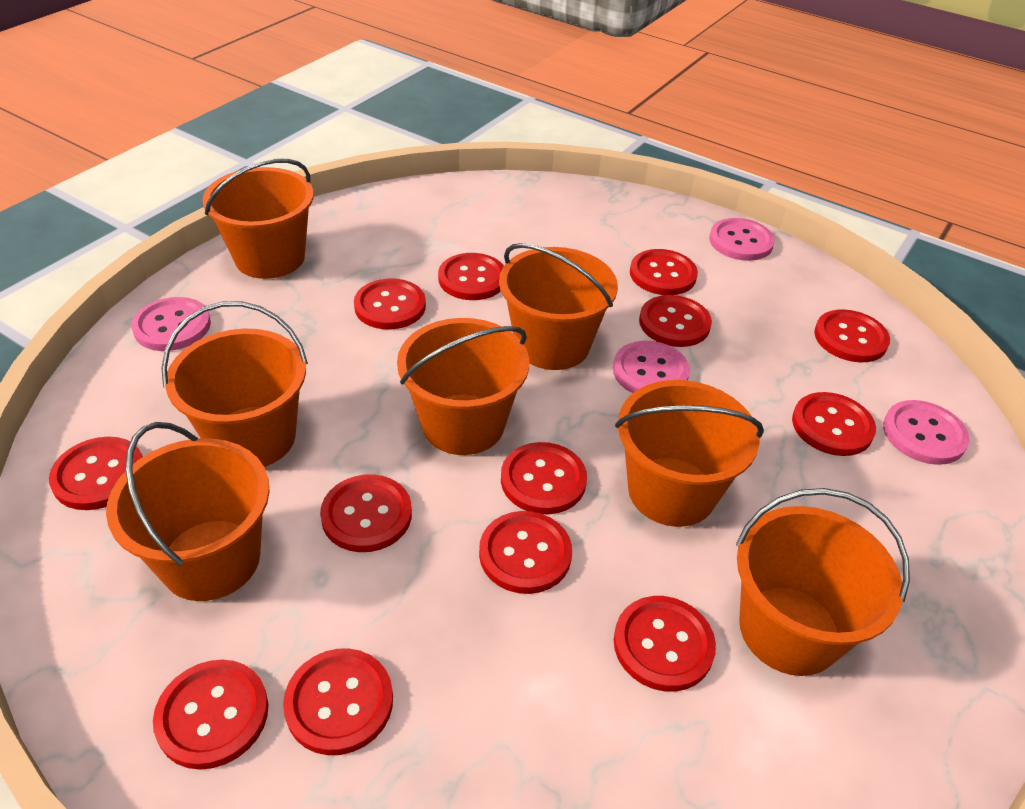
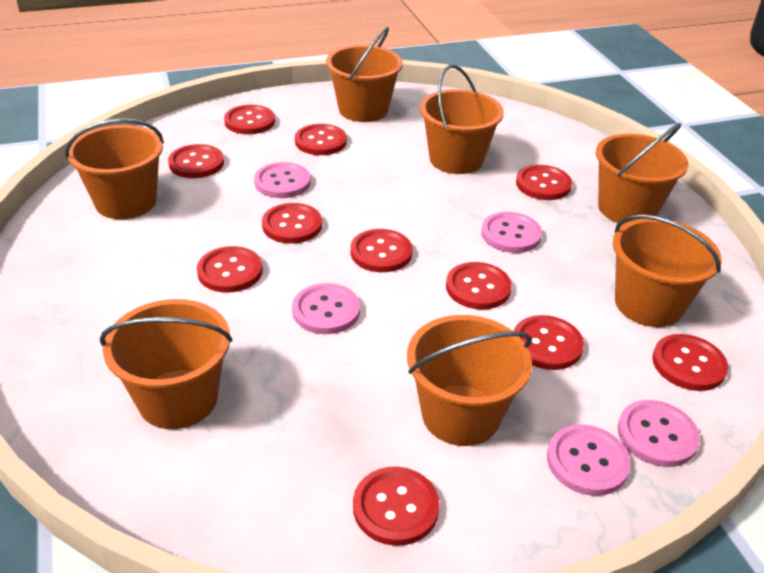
pink button: 4 -> 5
red button: 13 -> 11

